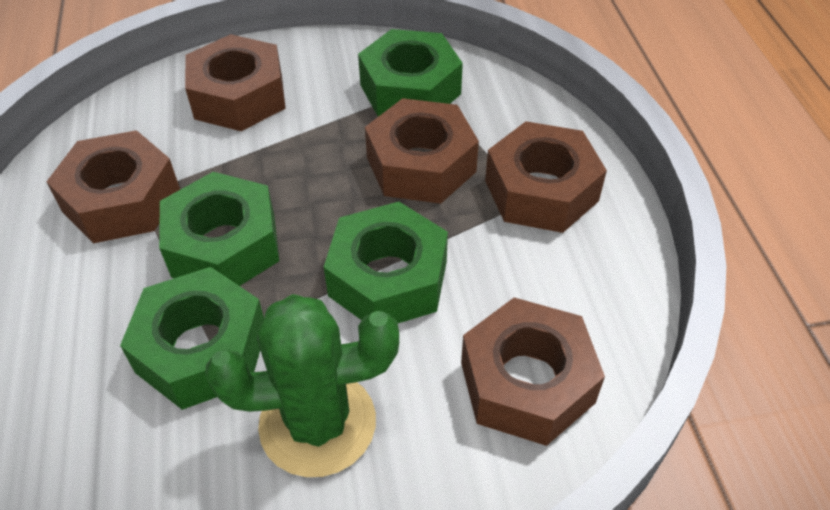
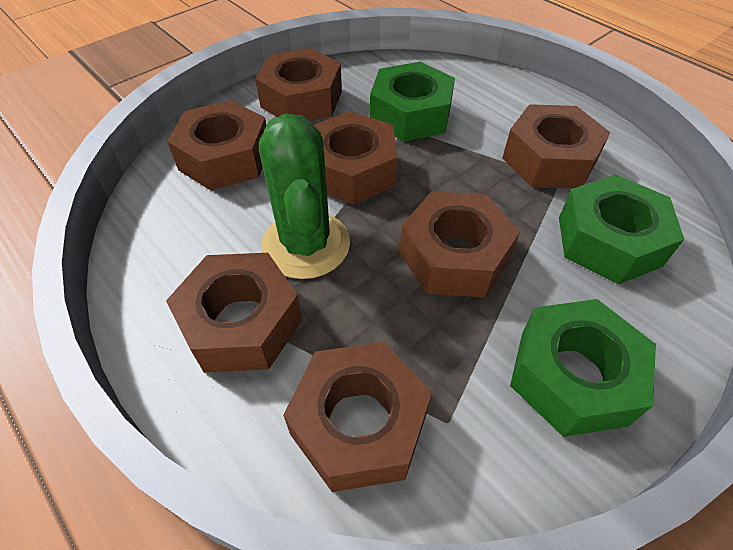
brown nut: 5 -> 7
green nut: 4 -> 3

